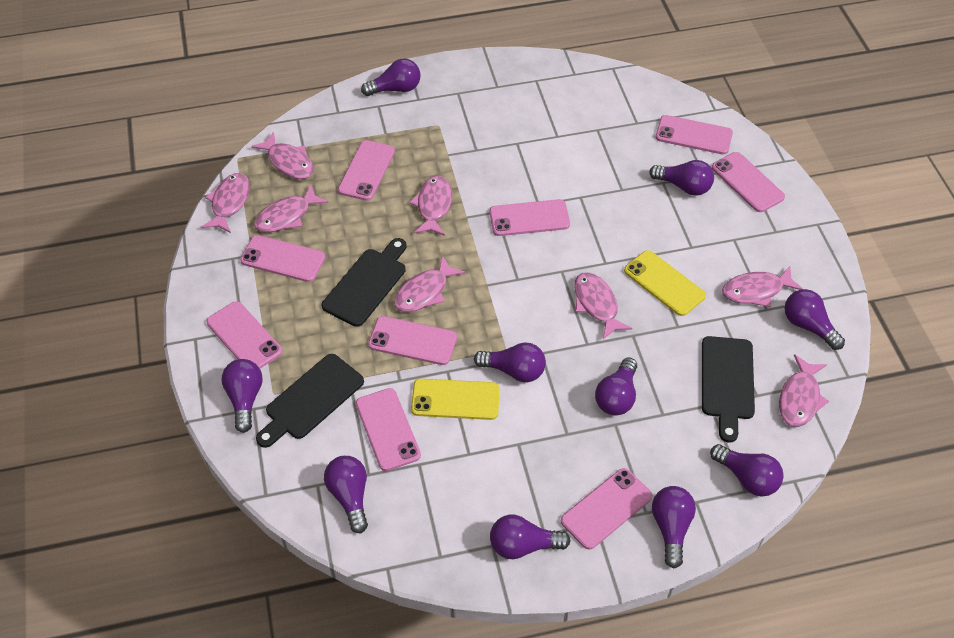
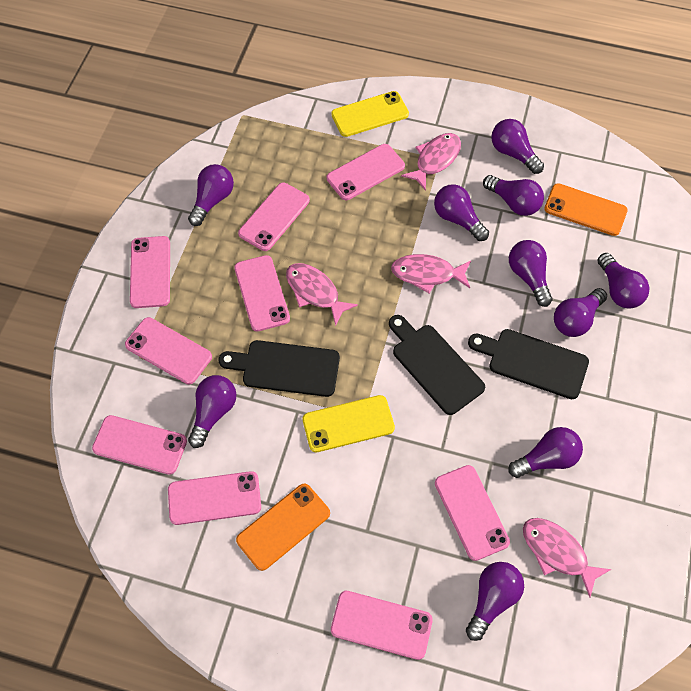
orange phone: 0 -> 2
pink fish: 8 -> 4

